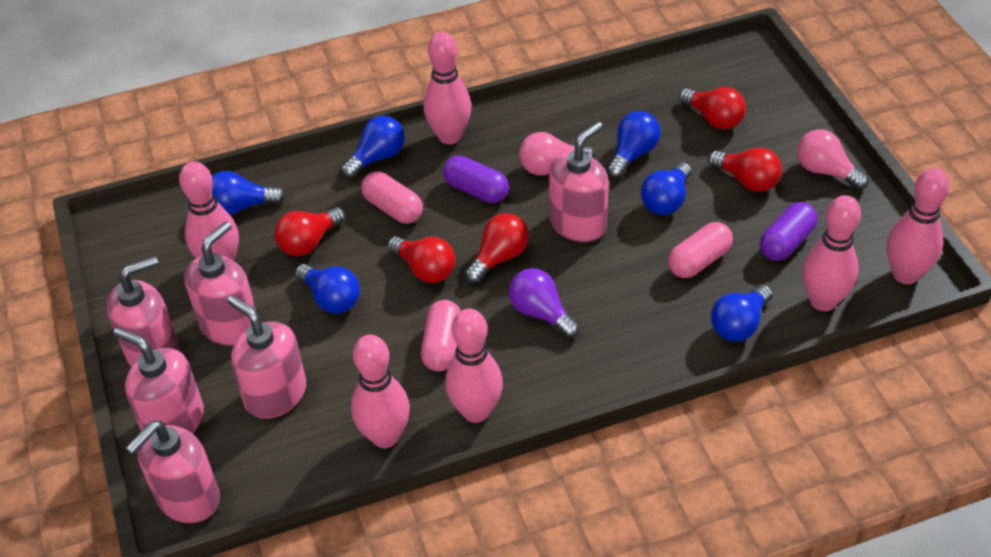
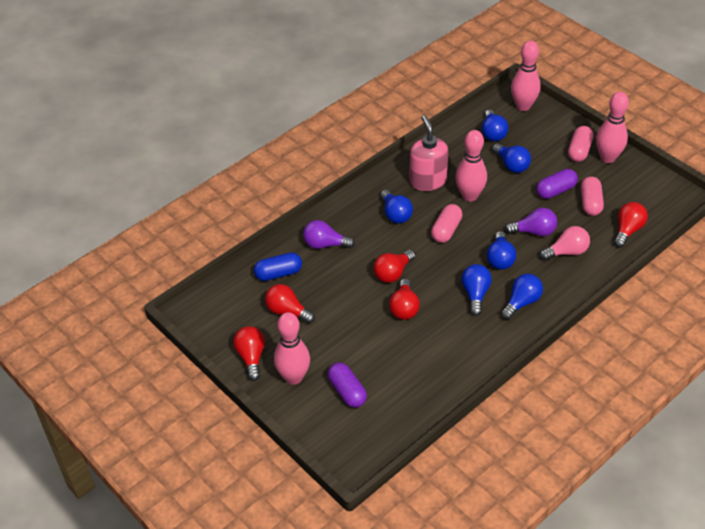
blue capsule: 0 -> 1
pink bowling pin: 6 -> 4
pink light bulb: 2 -> 1
pink soap dispenser: 6 -> 1
purple light bulb: 1 -> 2

